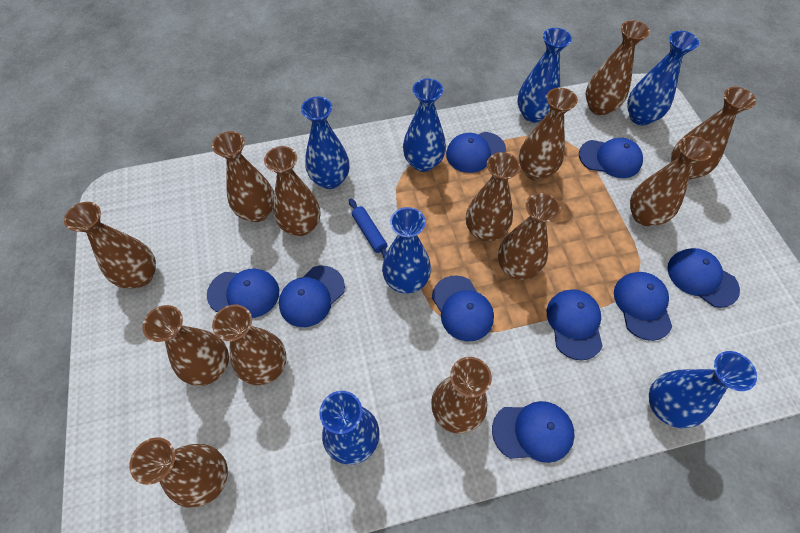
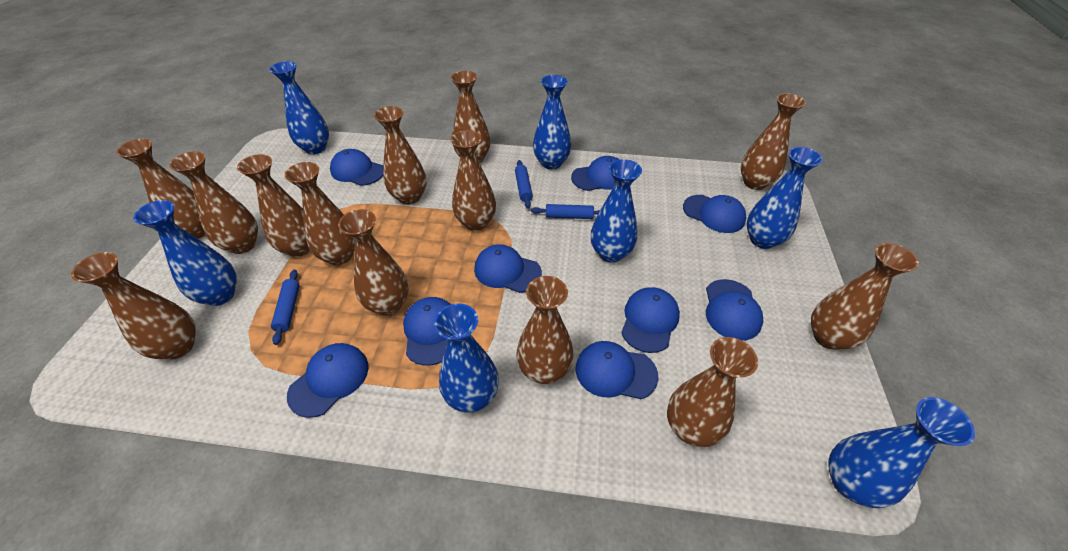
blue rolling pin: 1 -> 3

